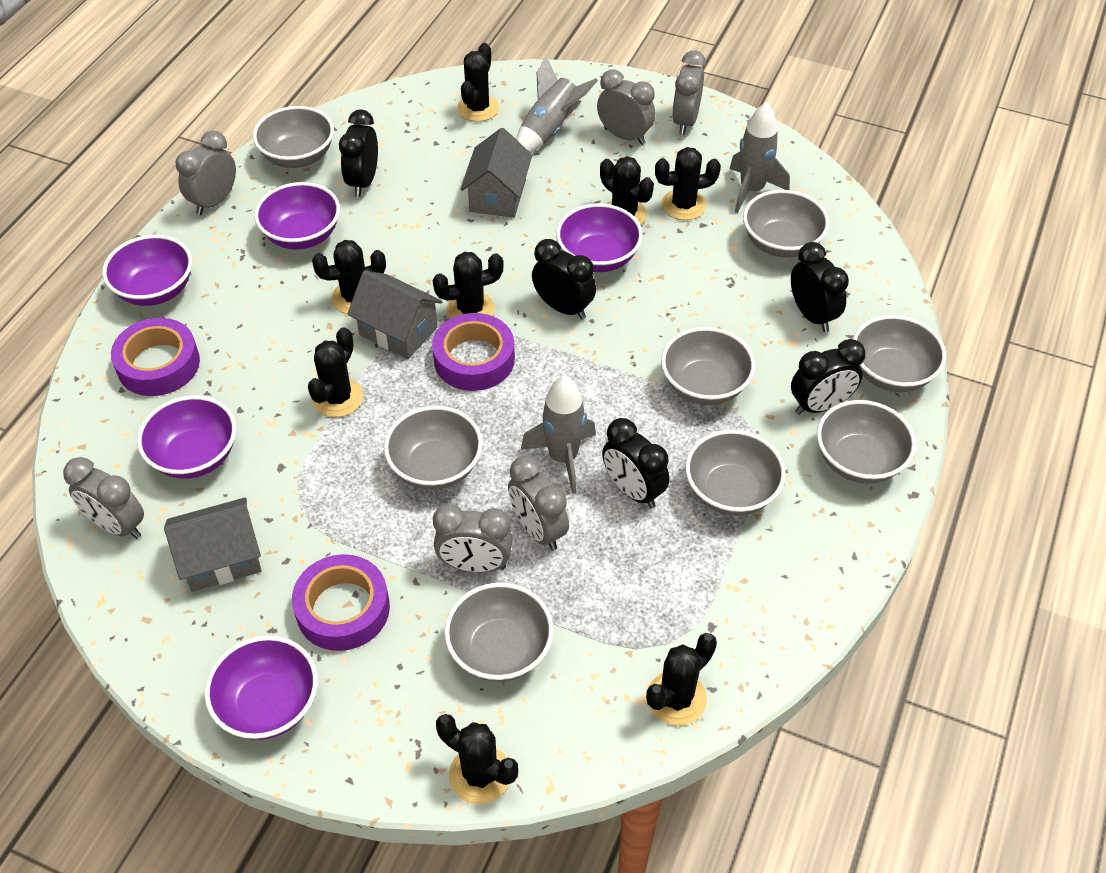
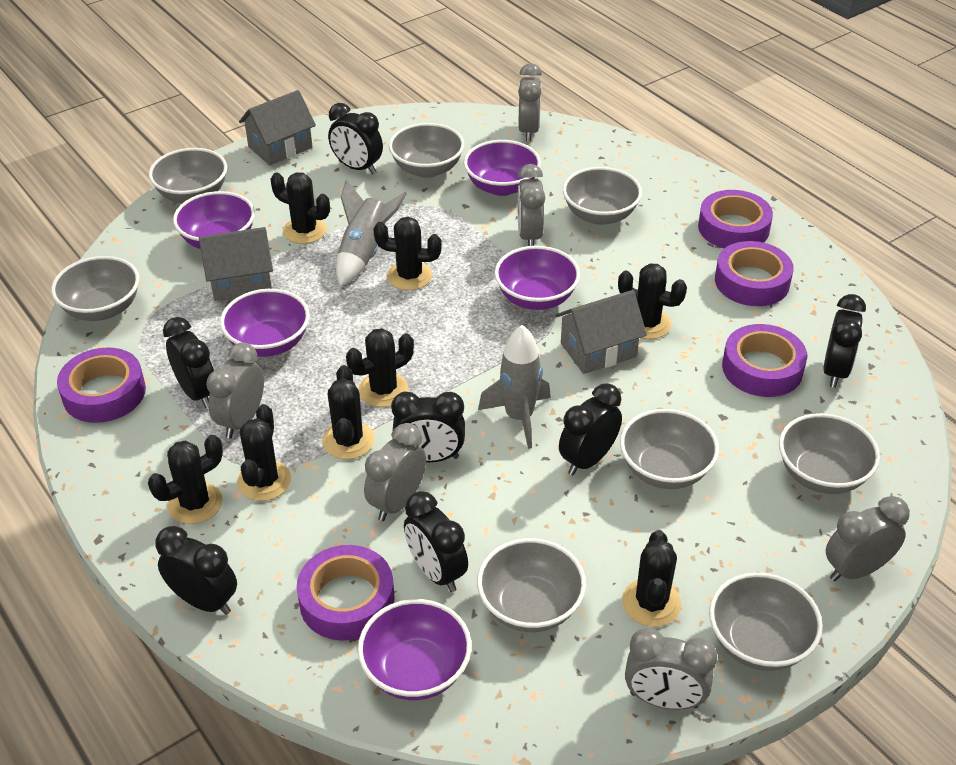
black clock: 5 -> 7
grey rocket: 3 -> 2
purple tape: 3 -> 5

